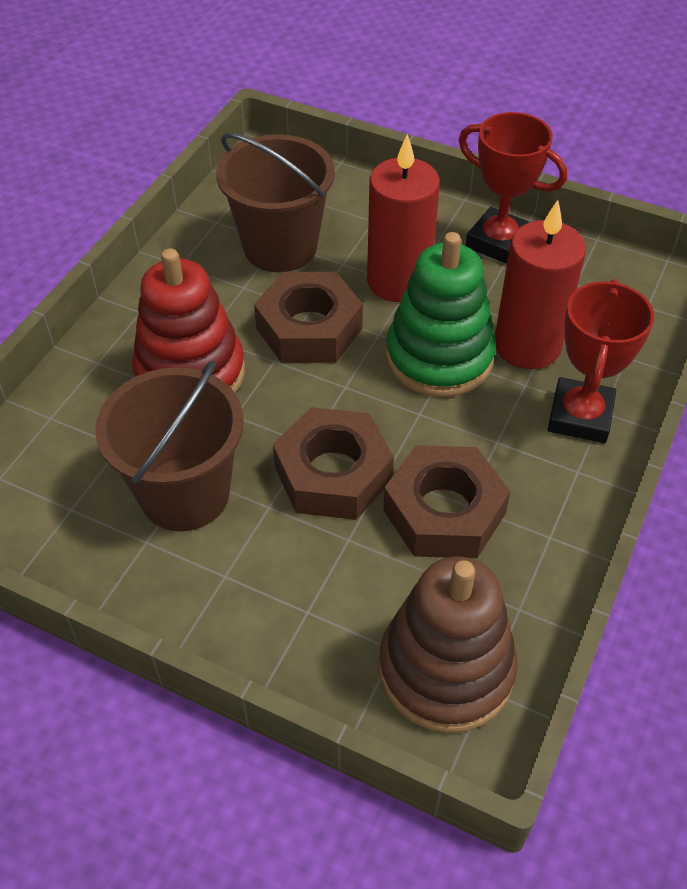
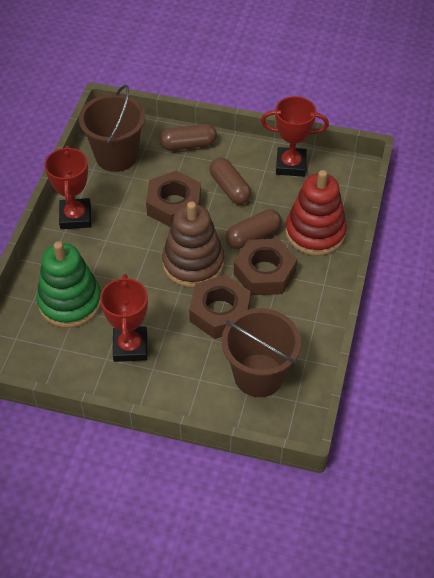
brown capsule: 0 -> 3
red candle: 2 -> 0
red trophy: 2 -> 3

